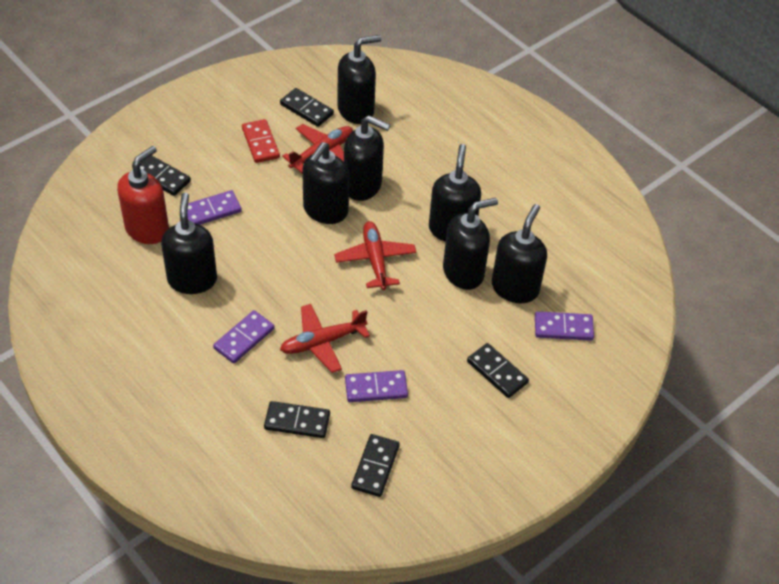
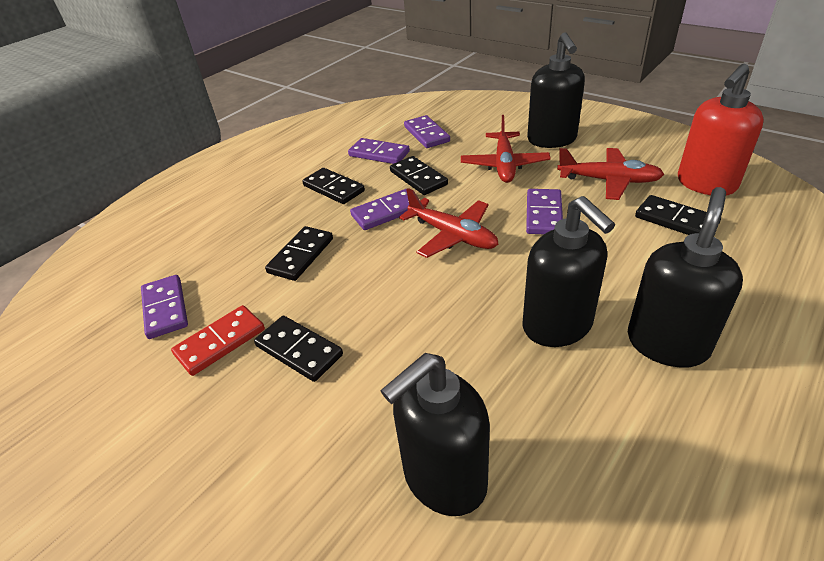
black soap dispenser: 7 -> 4
purple domino: 4 -> 5

